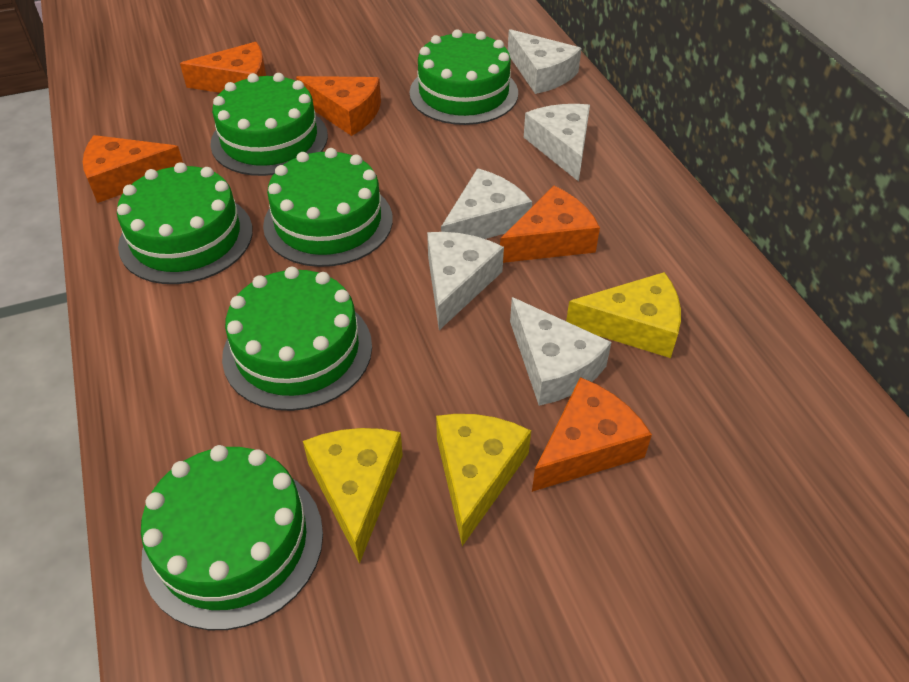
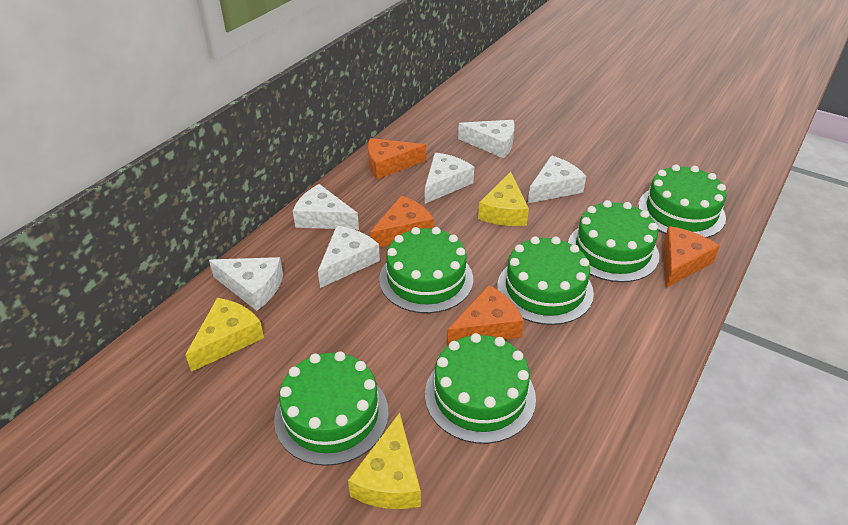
orange cheese: 5 -> 4
white cheese: 5 -> 6

